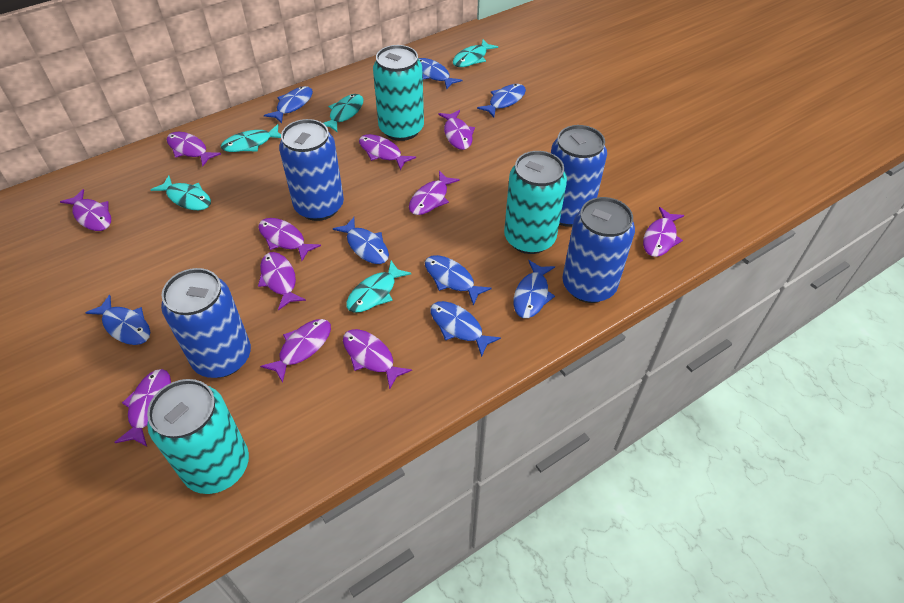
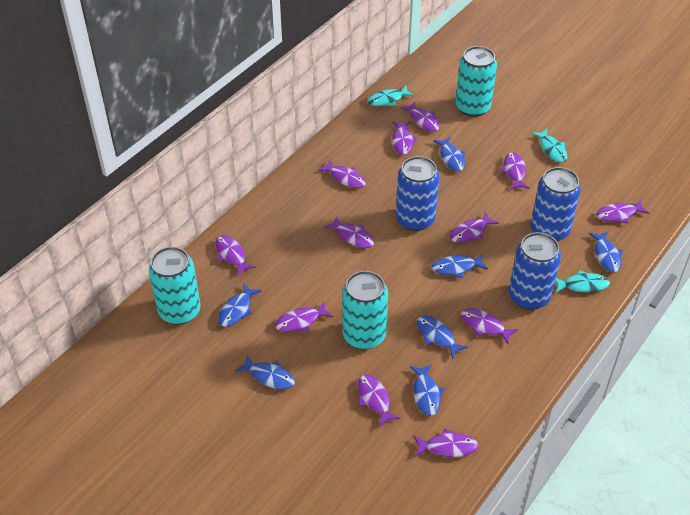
blue can: 4 -> 3
blue fish: 8 -> 7
purple fish: 11 -> 12
turquoise fish: 5 -> 3

